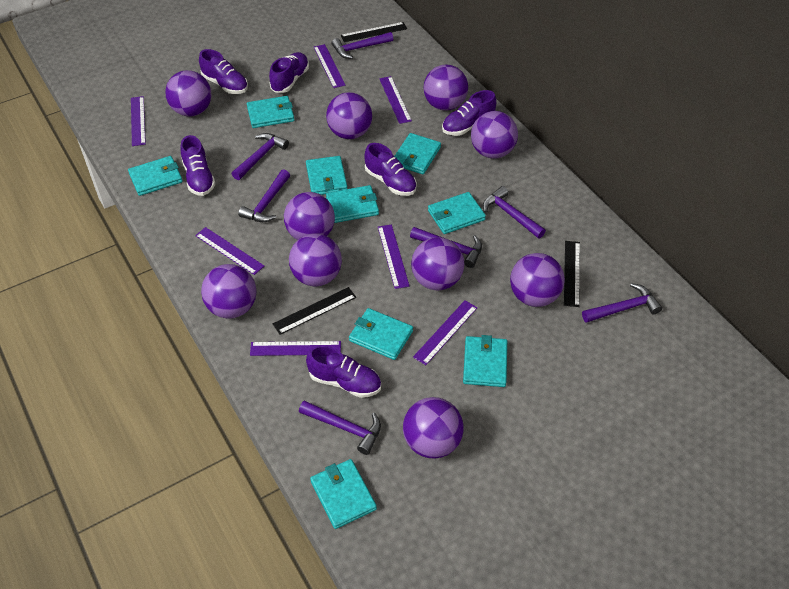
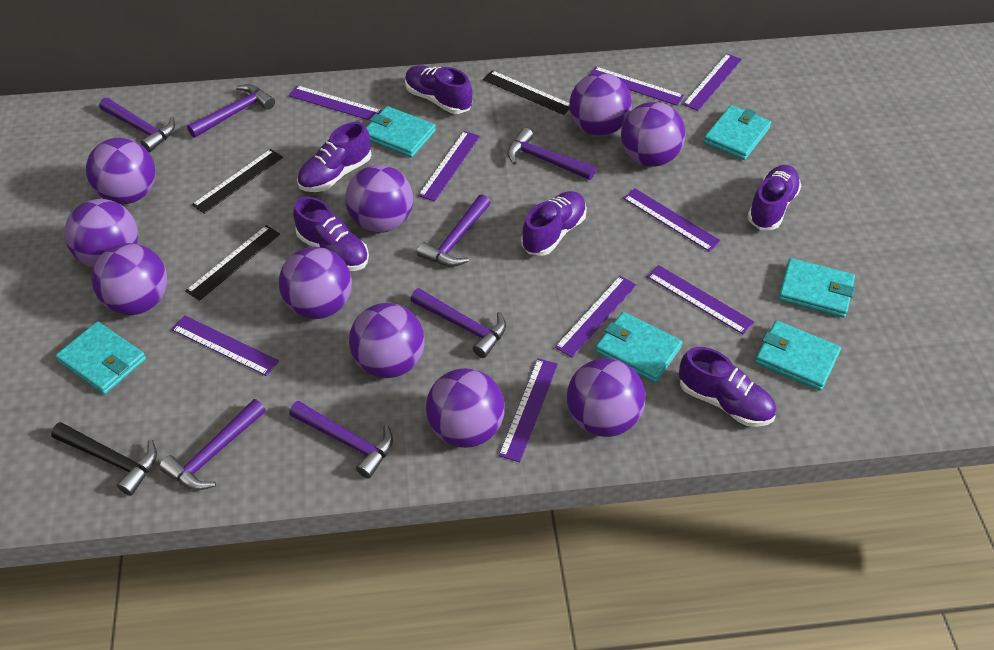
black hammer: 0 -> 1
purple ruler: 7 -> 9
turquoise wallet: 9 -> 6

